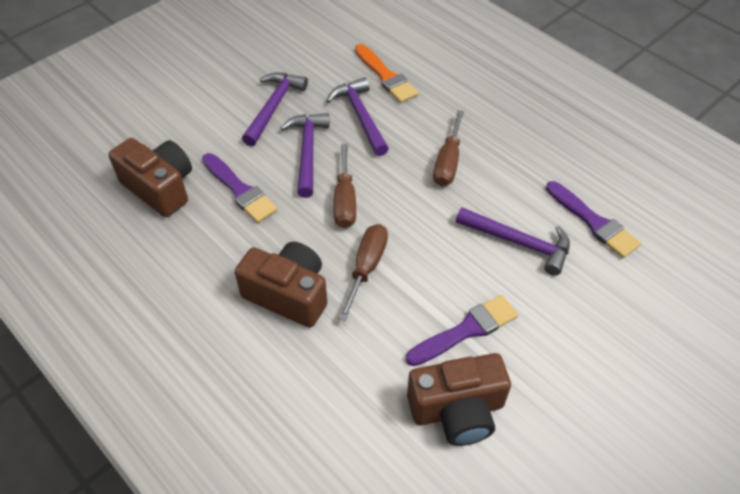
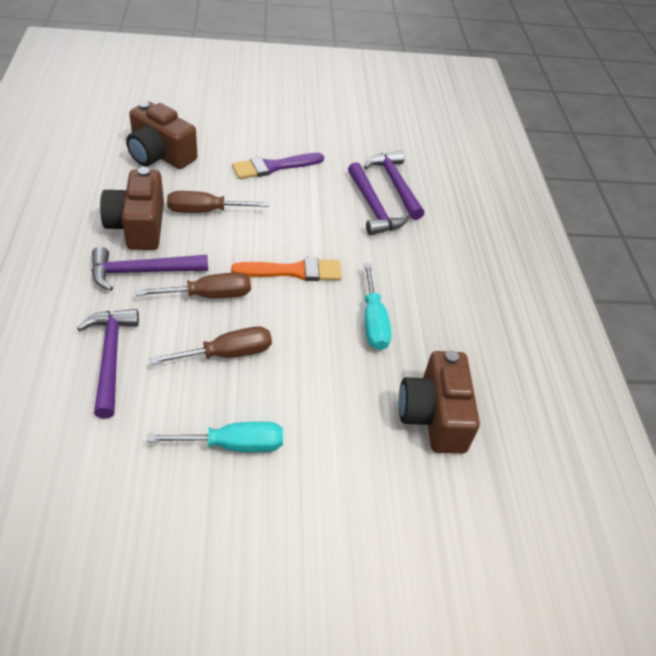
purple brush: 3 -> 1
turquoise screwdriver: 0 -> 2

